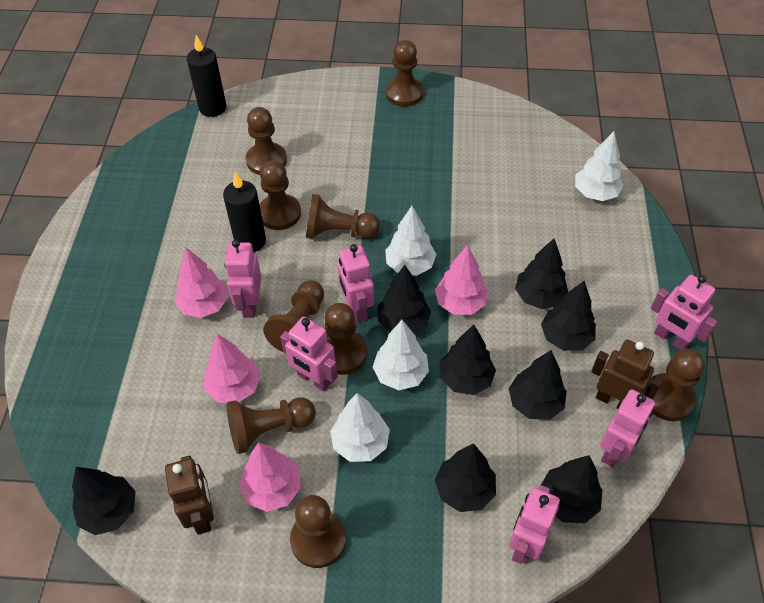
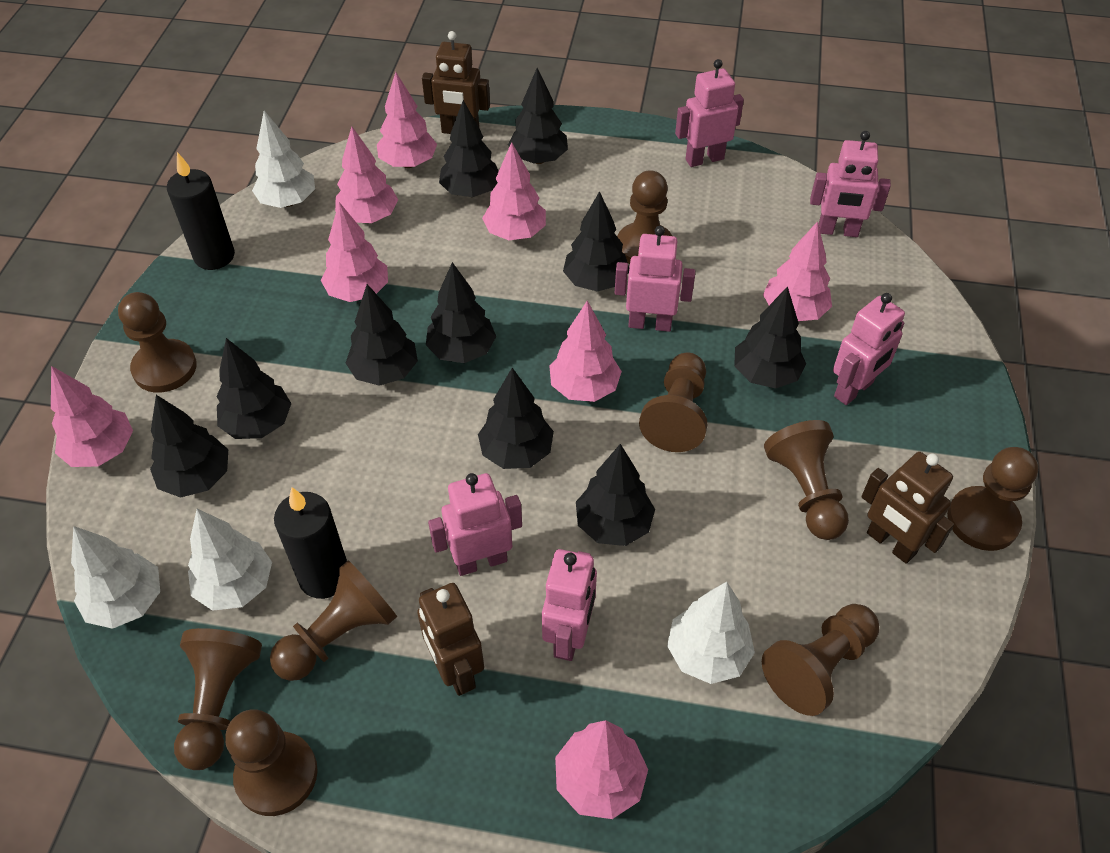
black tree: 8 -> 10
brown robot: 2 -> 3
pink tree: 4 -> 8

